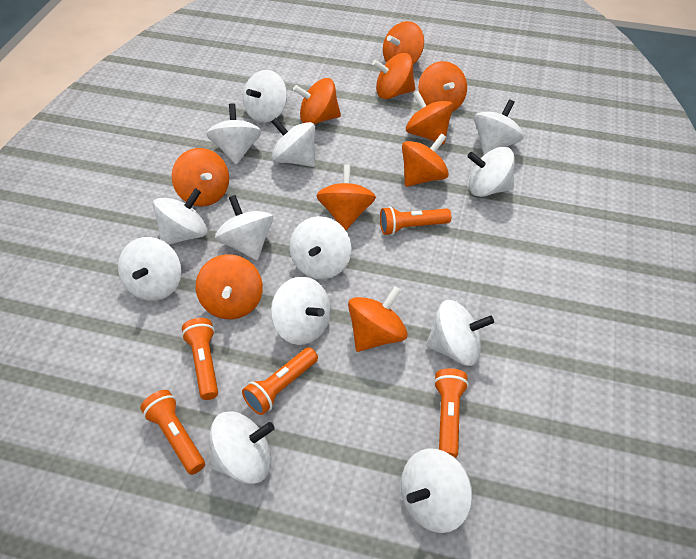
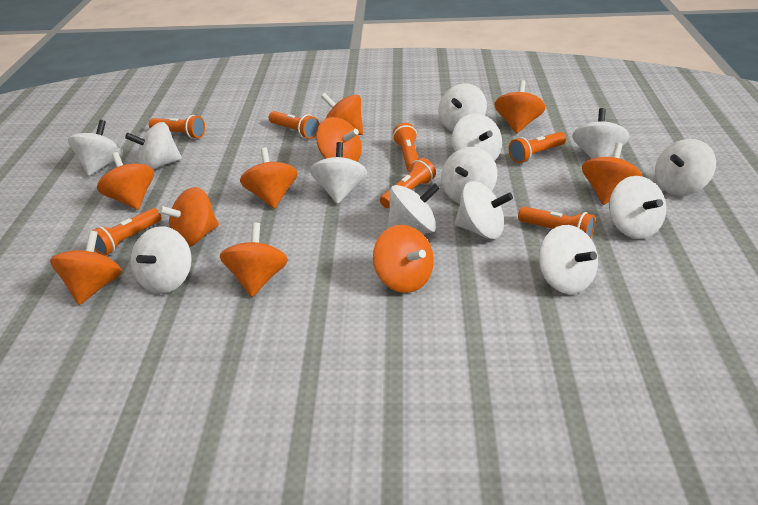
orange flashlight: 5 -> 7

